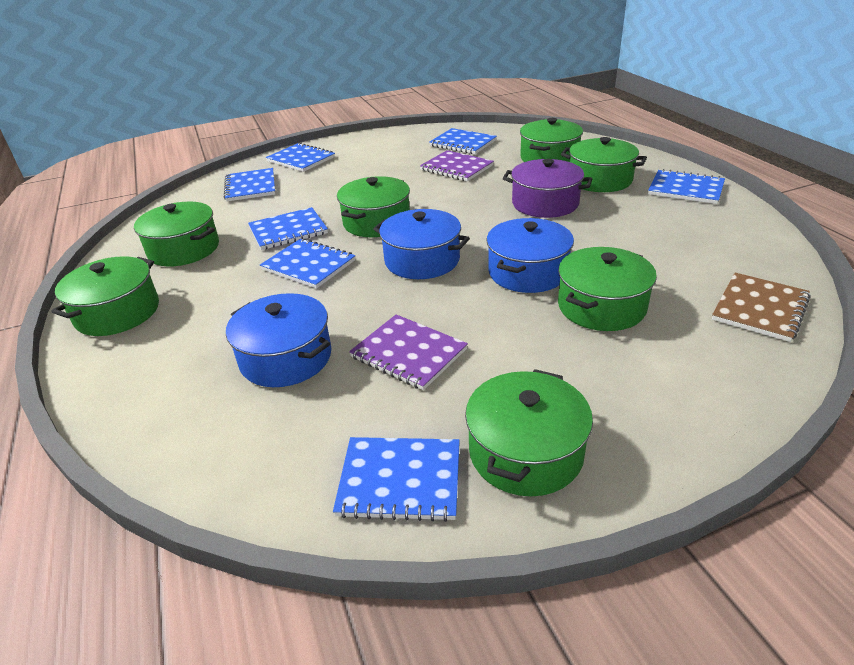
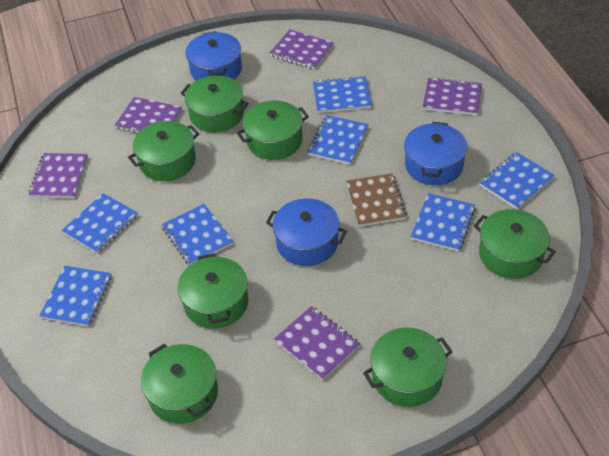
purple notebook: 2 -> 5
purple pot: 1 -> 0

